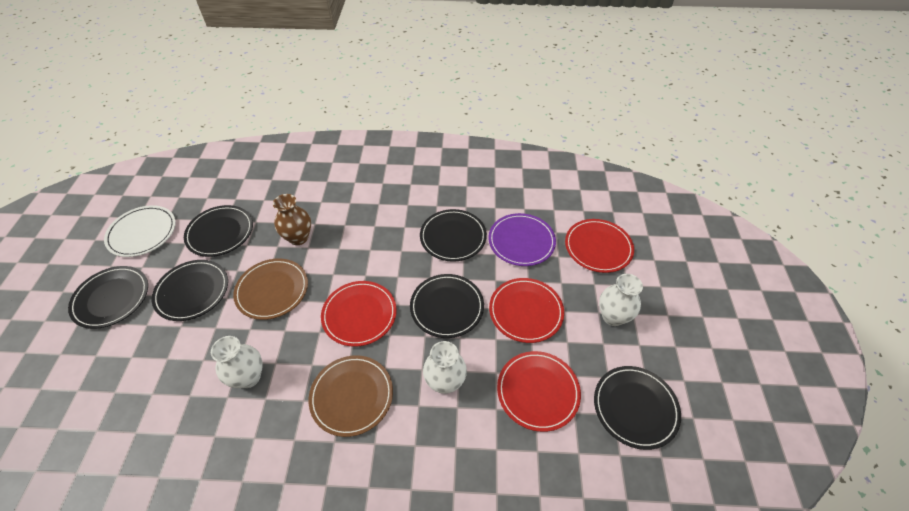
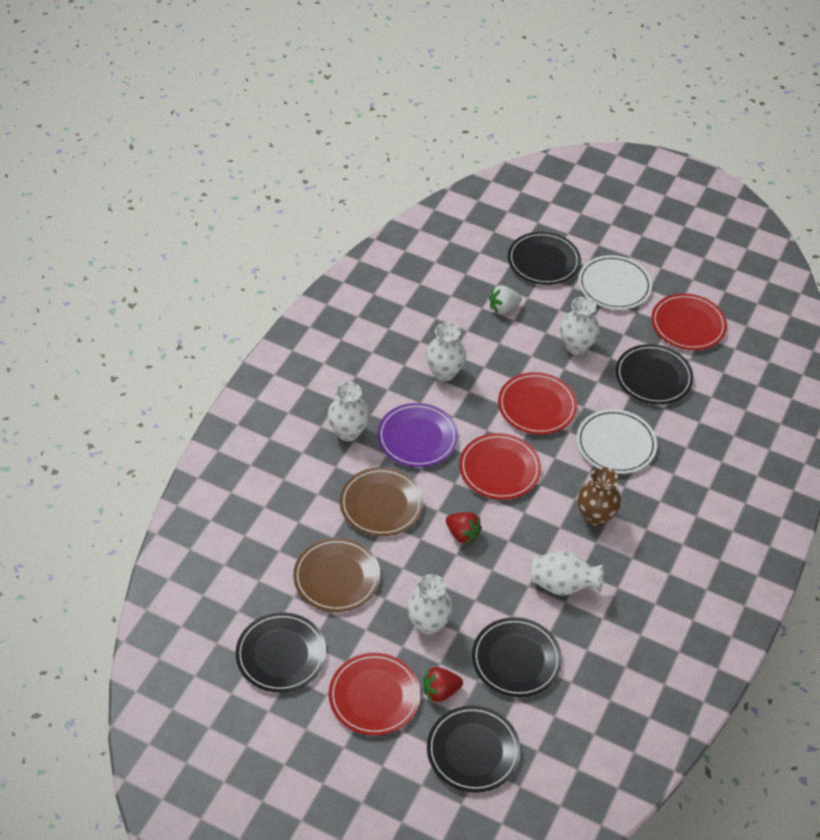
black plate: 6 -> 5
red strawberry: 0 -> 2
white plate: 1 -> 2
white strawberry: 0 -> 1
white vase: 3 -> 5

